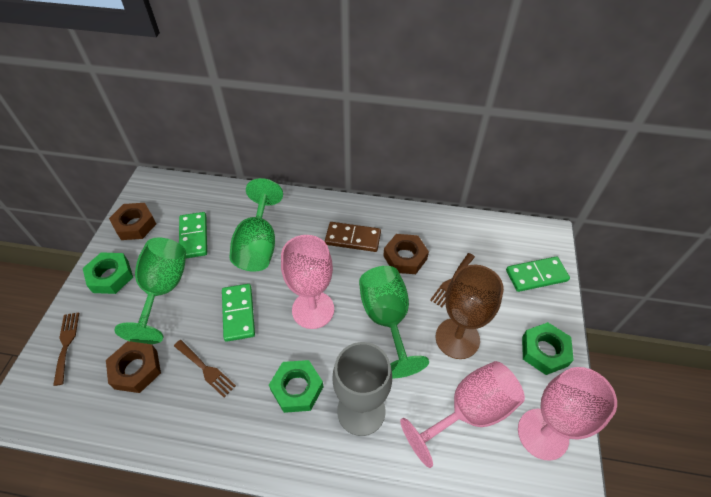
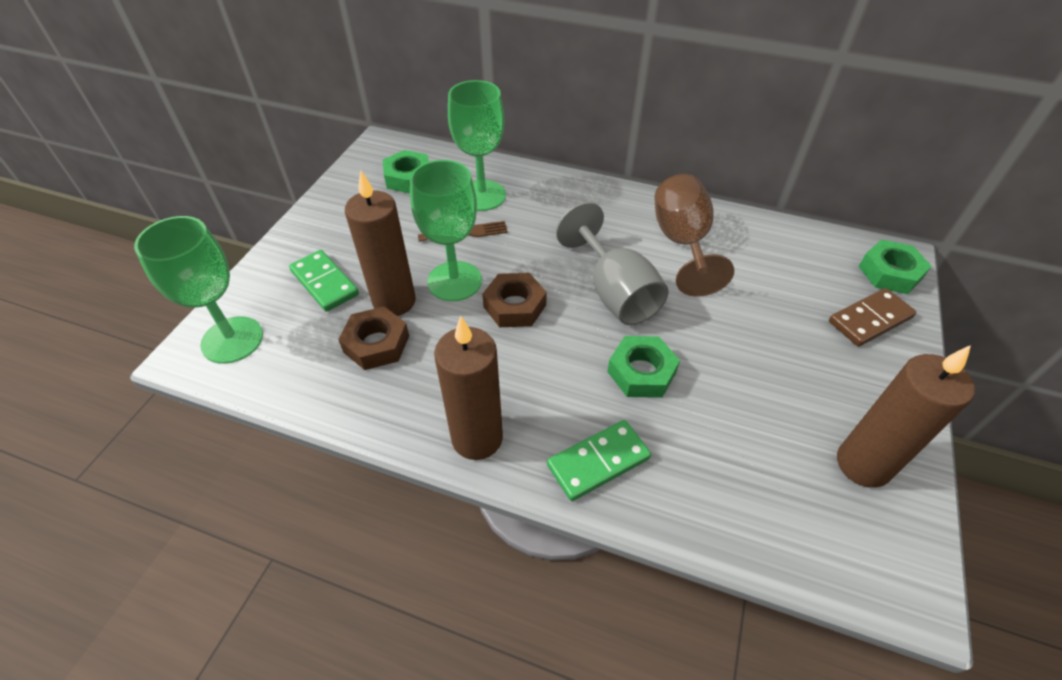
brown candle: 0 -> 3
brown fork: 3 -> 1
brown nut: 3 -> 2
green domino: 3 -> 2
pink goblet: 3 -> 0

